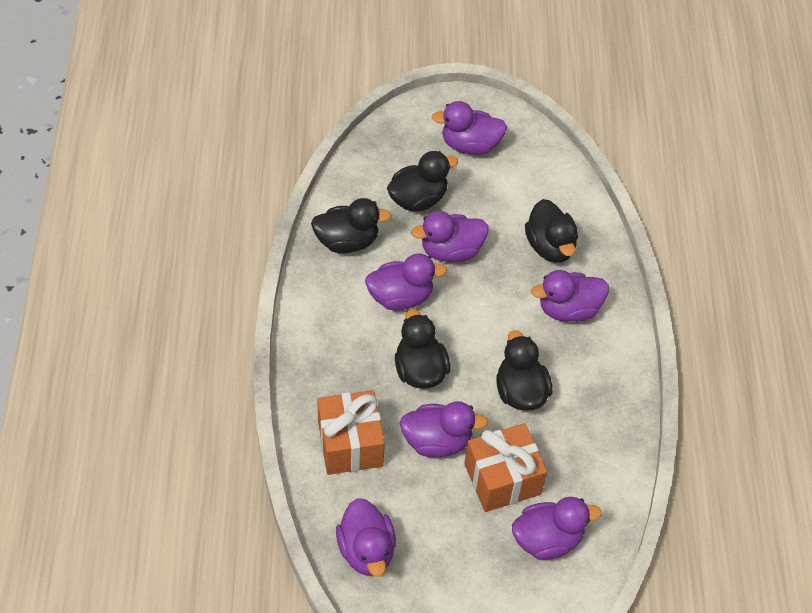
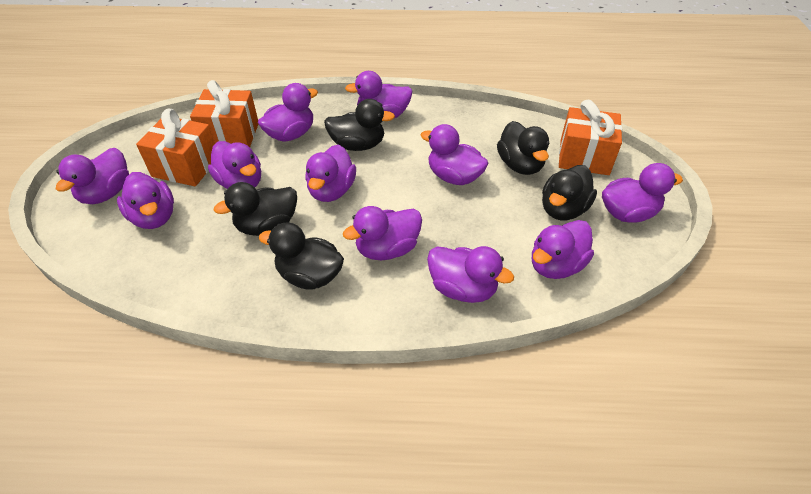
orange gift: 2 -> 3
purple duck: 7 -> 11

